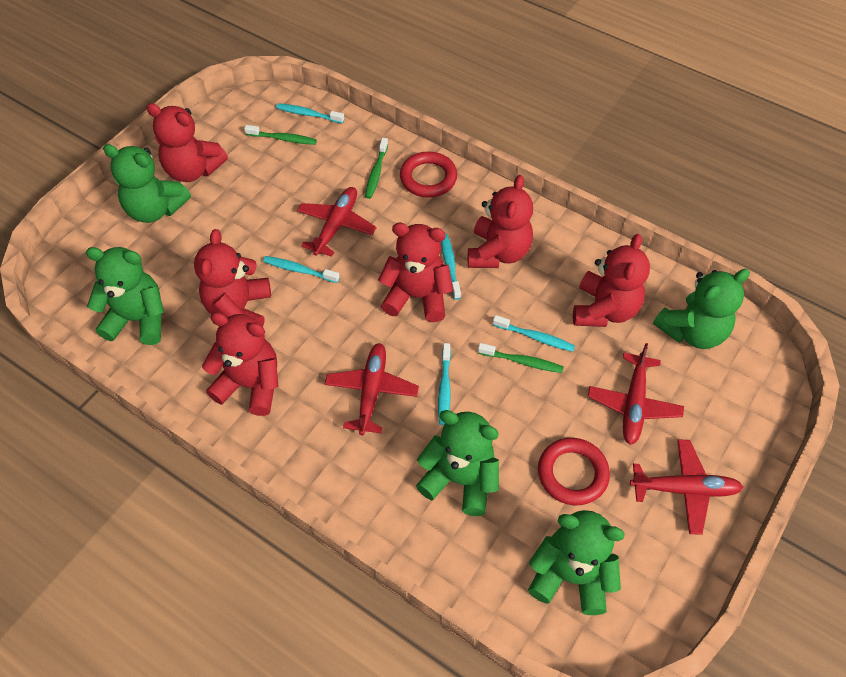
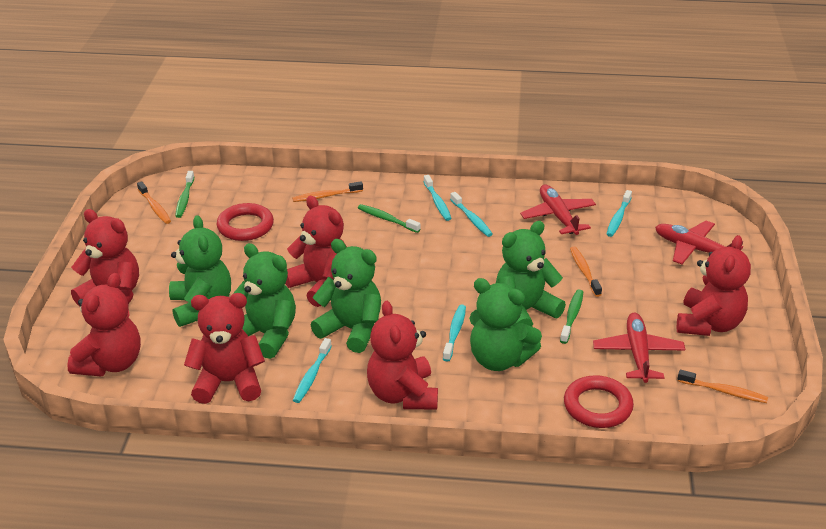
orange toothbrush: 0 -> 4
red plane: 4 -> 3

